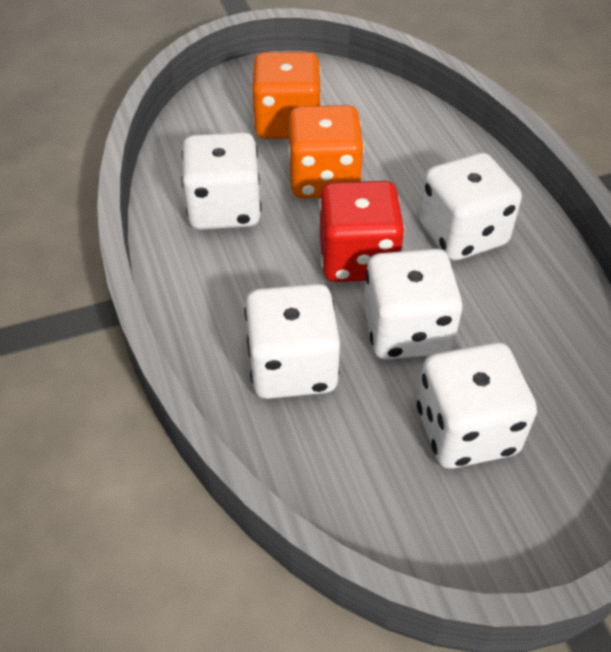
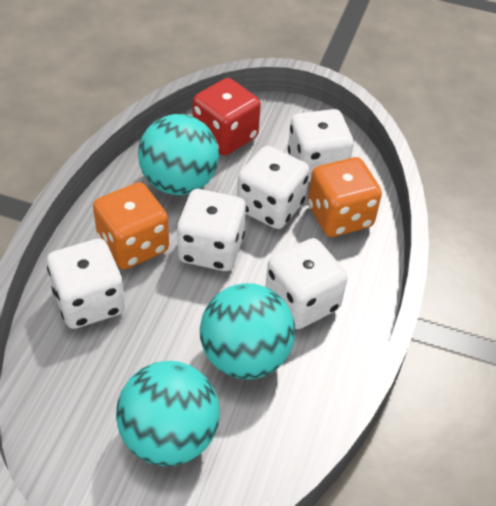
turquoise ball: 0 -> 3

